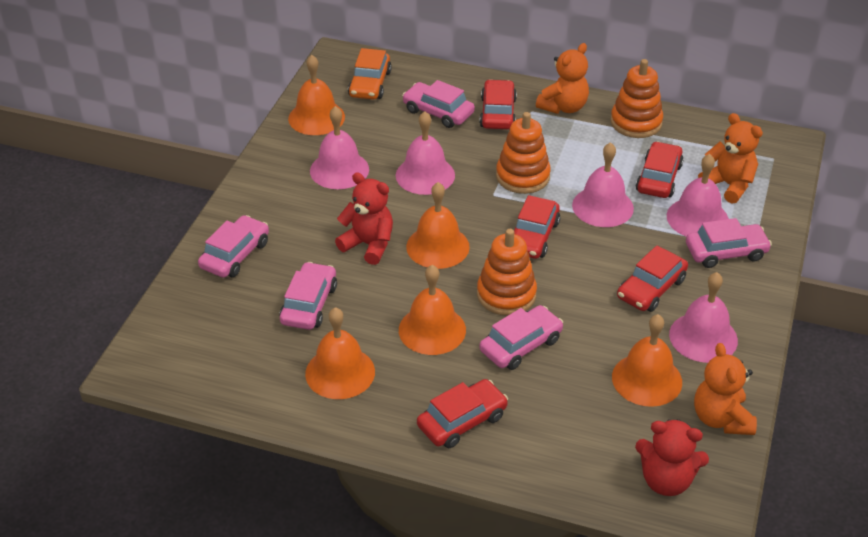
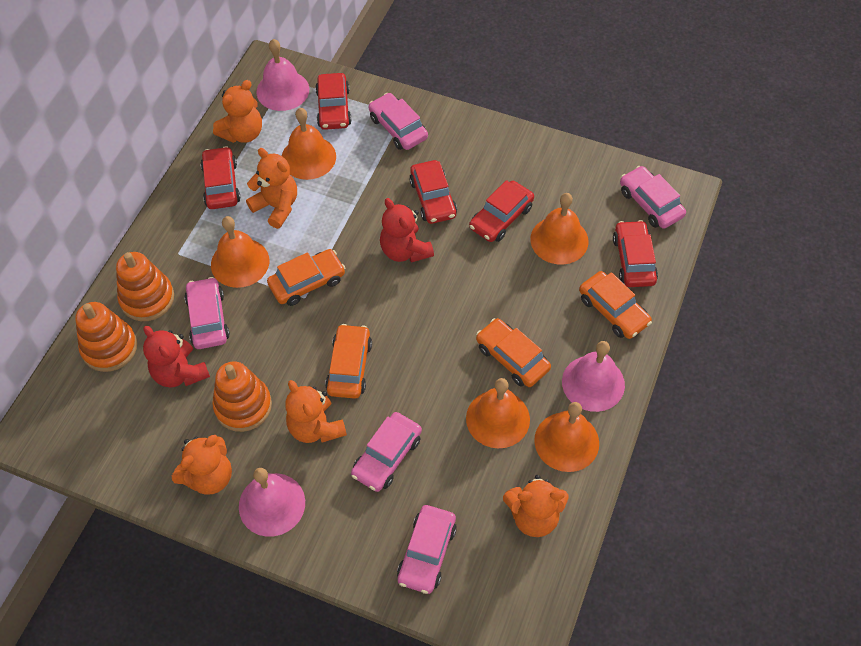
orange car: 1 -> 4
orange teddy bear: 3 -> 5
pink bell: 5 -> 3

